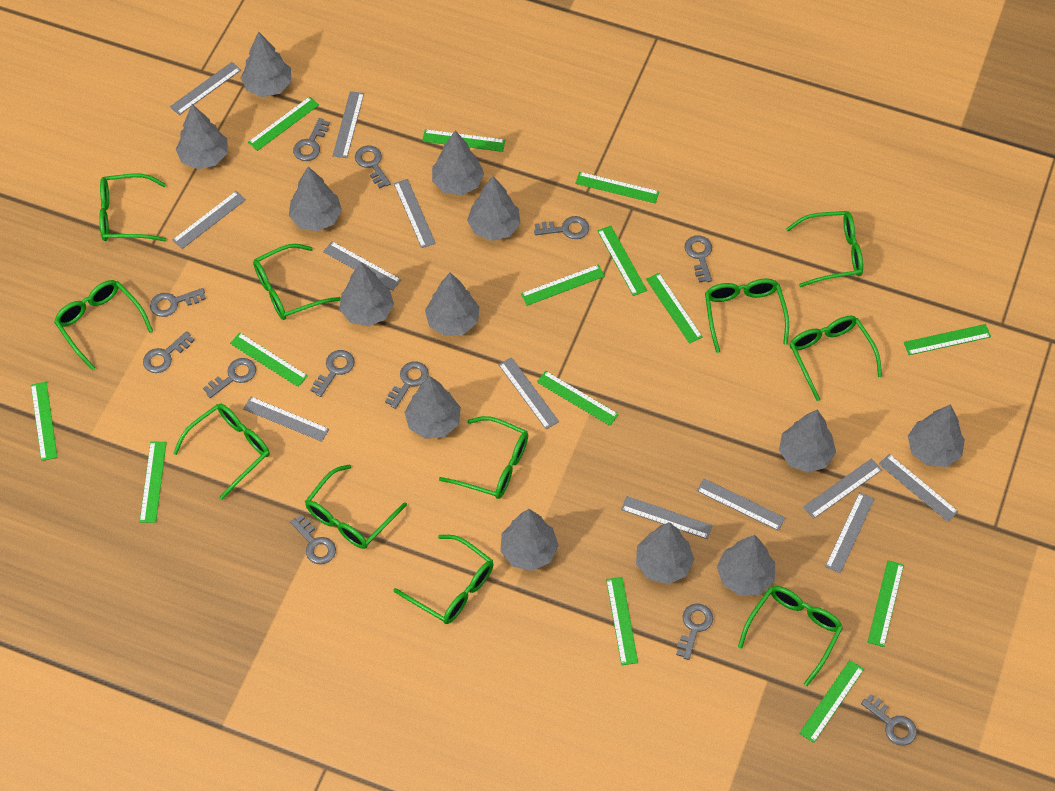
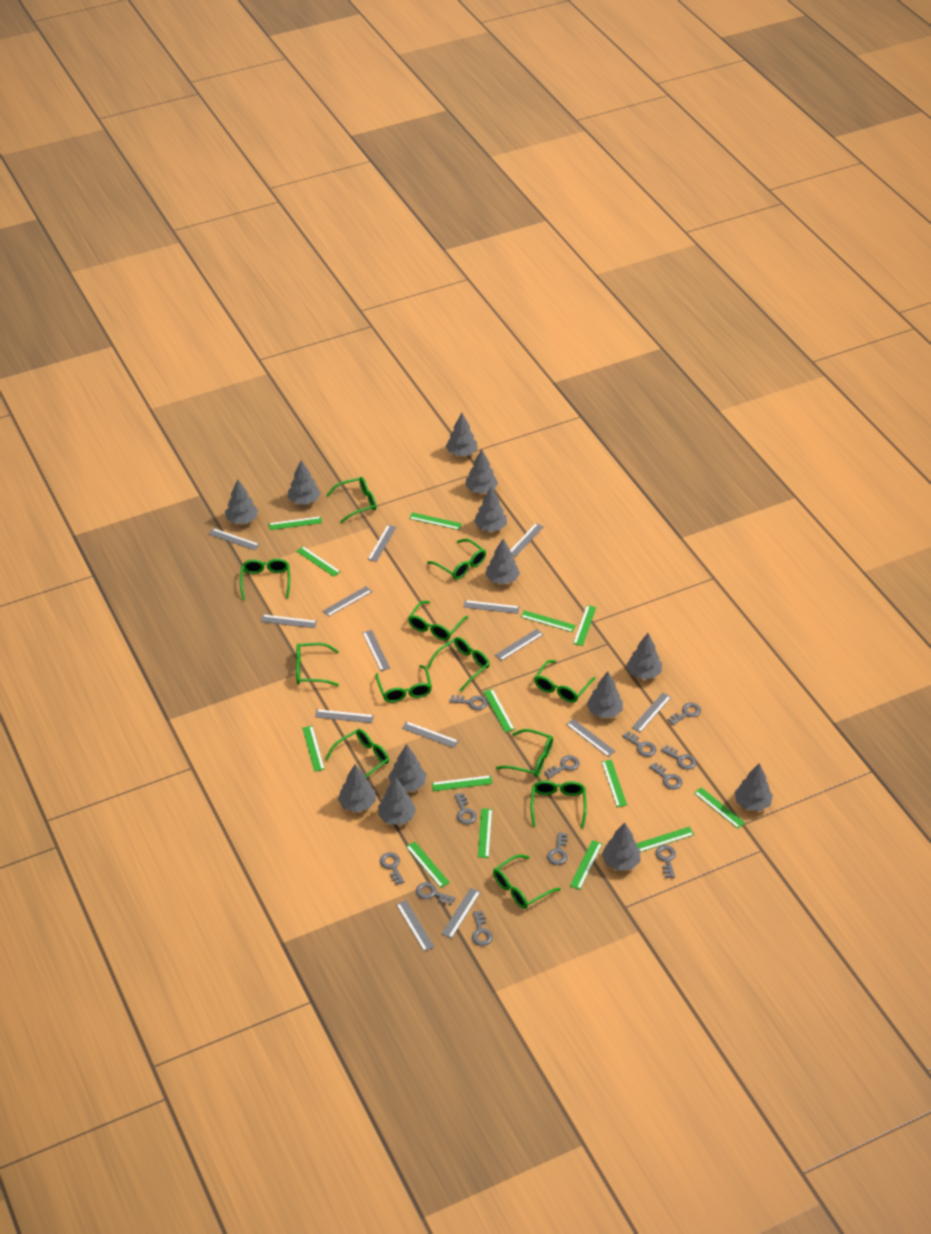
green glasses: 11 -> 12
grey ruler: 12 -> 14

